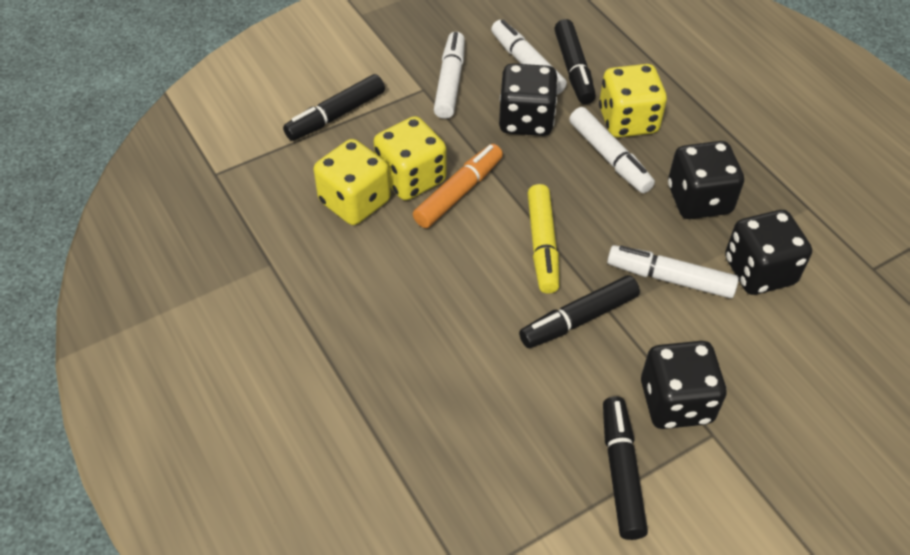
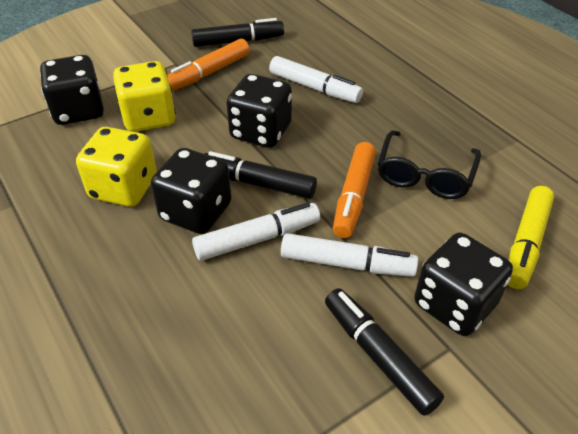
black glasses: 0 -> 1
black marker: 4 -> 3
orange marker: 1 -> 2
white marker: 4 -> 3
yellow dice: 3 -> 2

